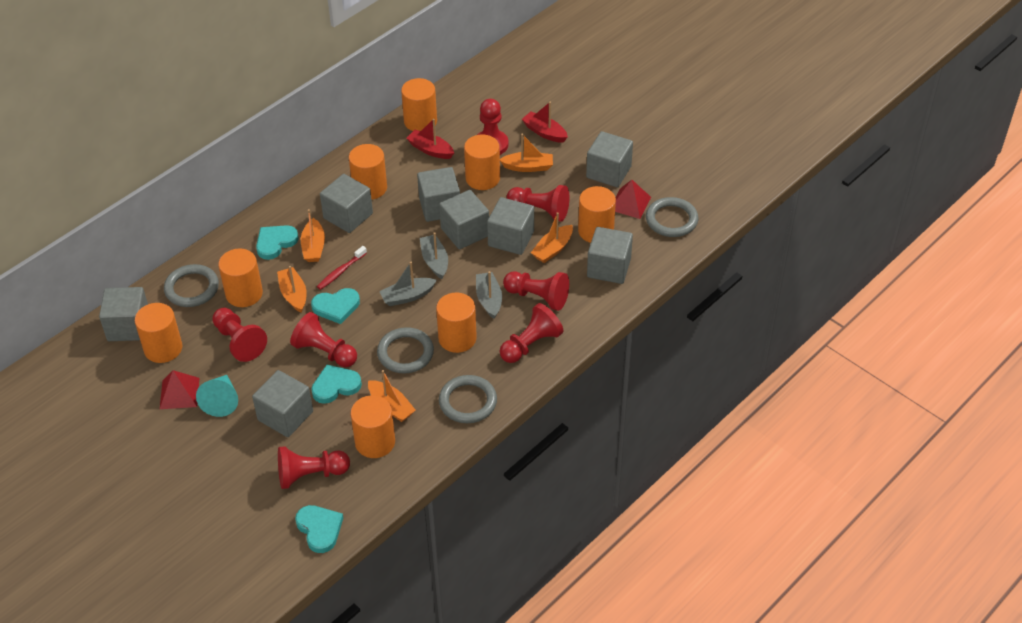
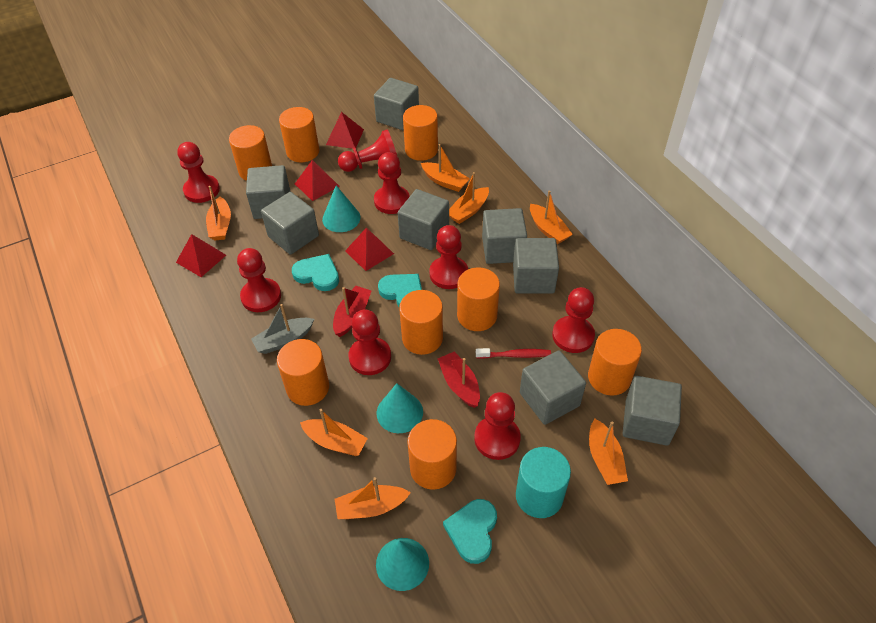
grey boat: 3 -> 1
grey ring: 4 -> 0
orange boat: 5 -> 7
red pawn: 7 -> 8
red pyramid: 2 -> 4
turquoise cone: 1 -> 3
turquoise cylinder: 0 -> 1
turquoise heart: 4 -> 3

